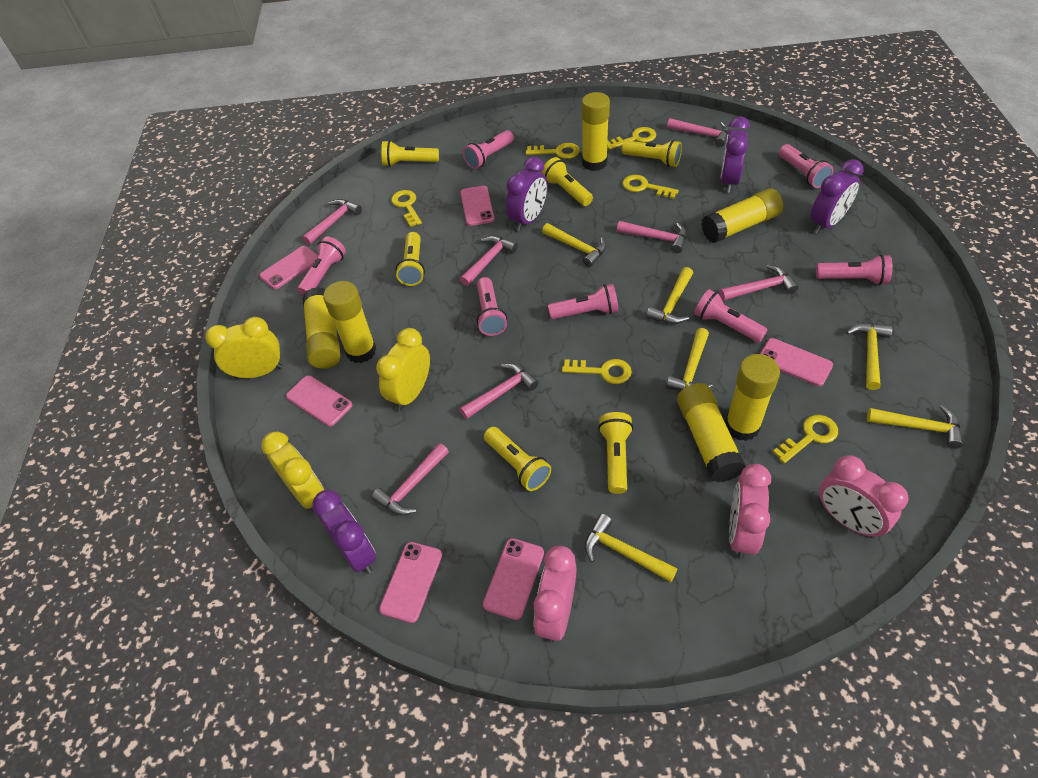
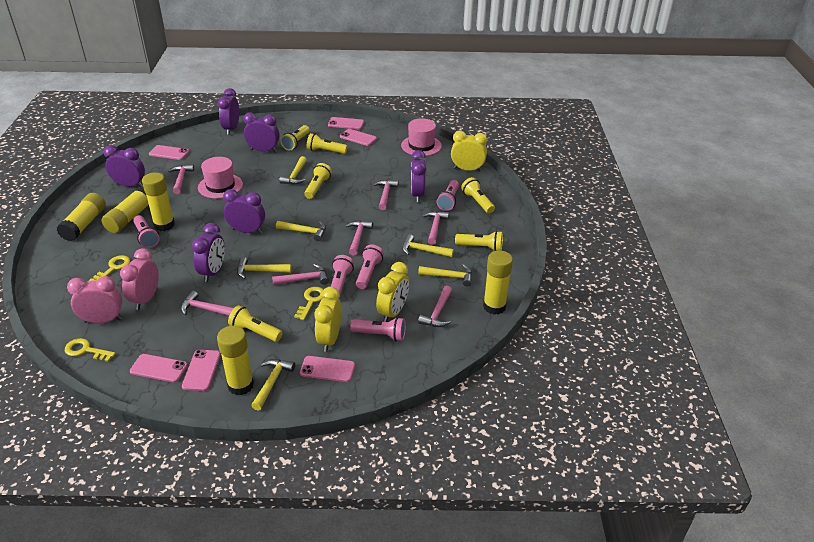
pink clock: 3 -> 2
pink flashlight: 7 -> 5
pink hat: 0 -> 2
purple clock: 4 -> 6
yellow glue stick: 6 -> 5
yellow key: 6 -> 3

